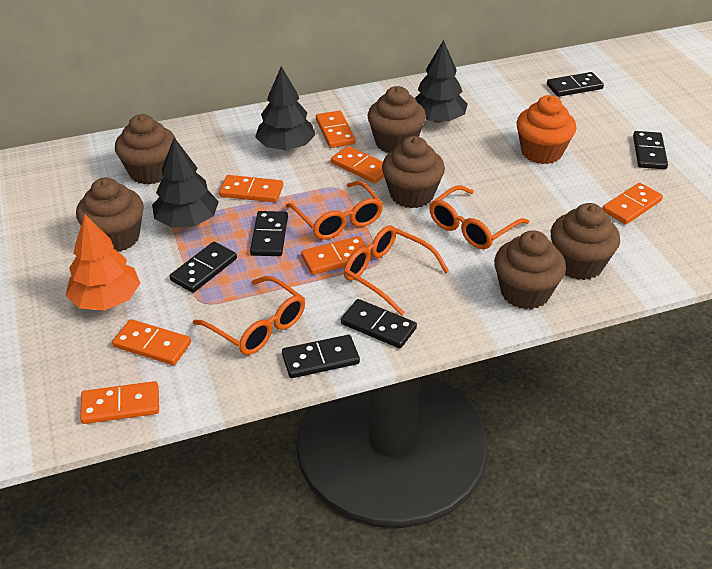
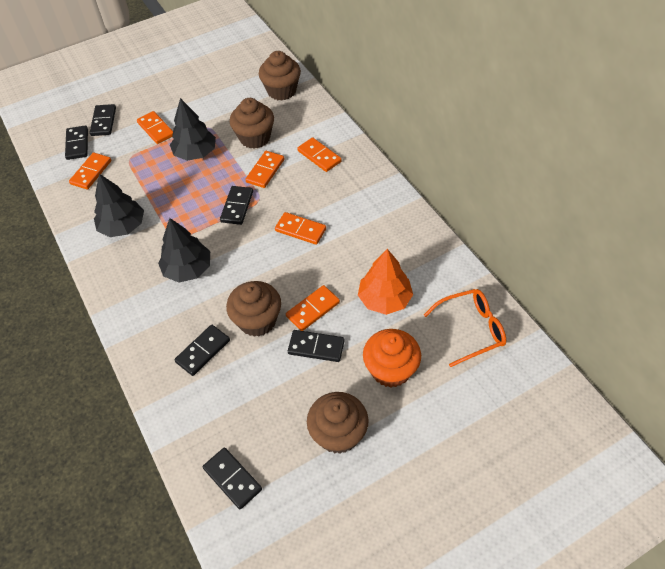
brown cupcake: 6 -> 4
orange domino: 7 -> 6
orange glasses: 4 -> 1

